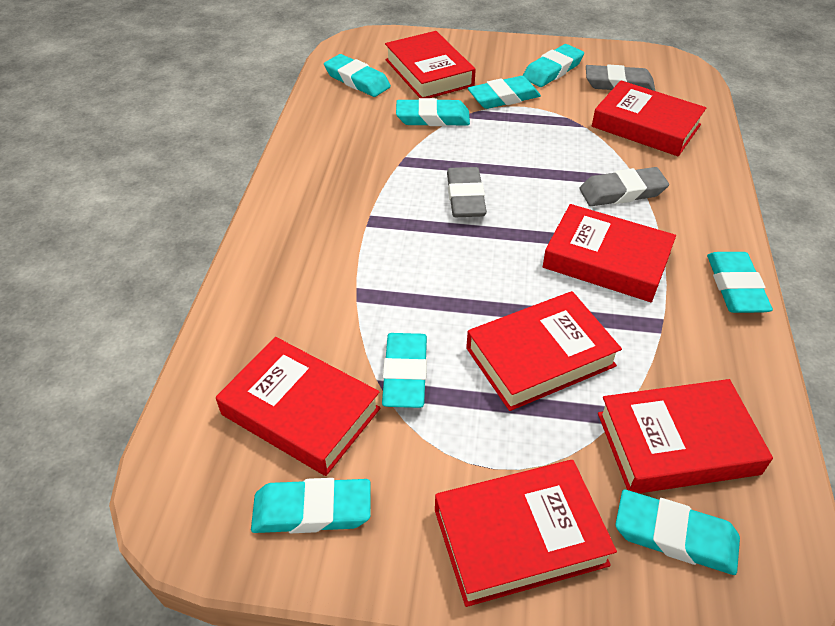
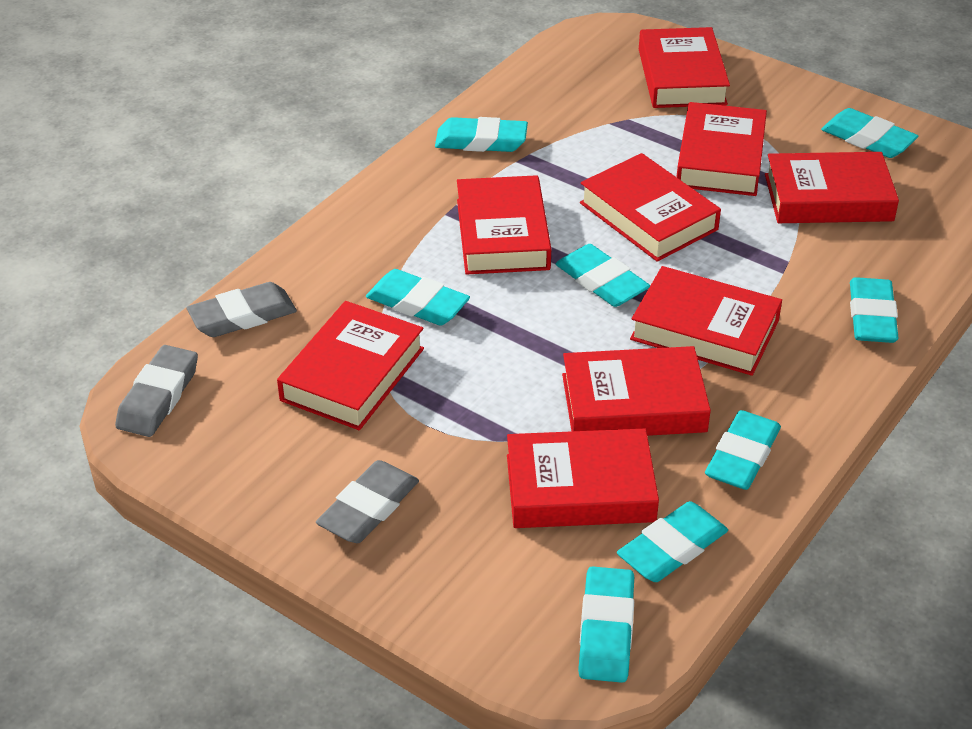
red book: 7 -> 9

